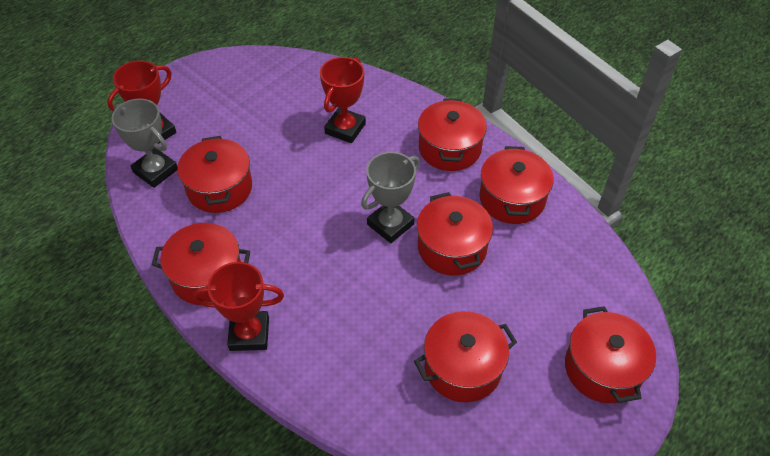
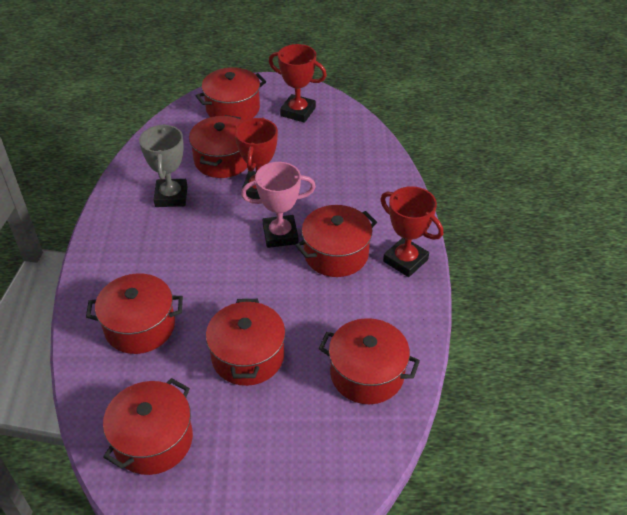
grey trophy: 2 -> 1
pink trophy: 0 -> 1

